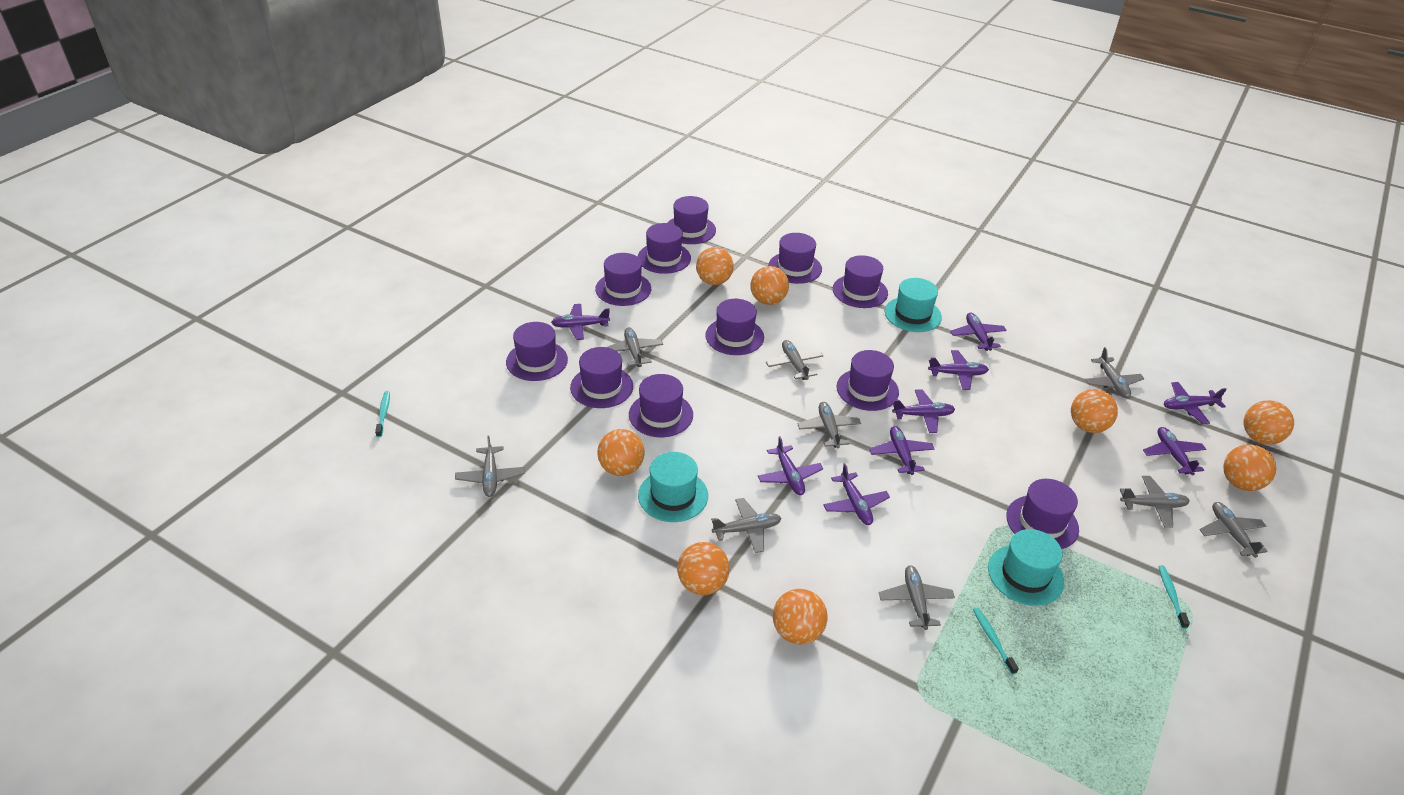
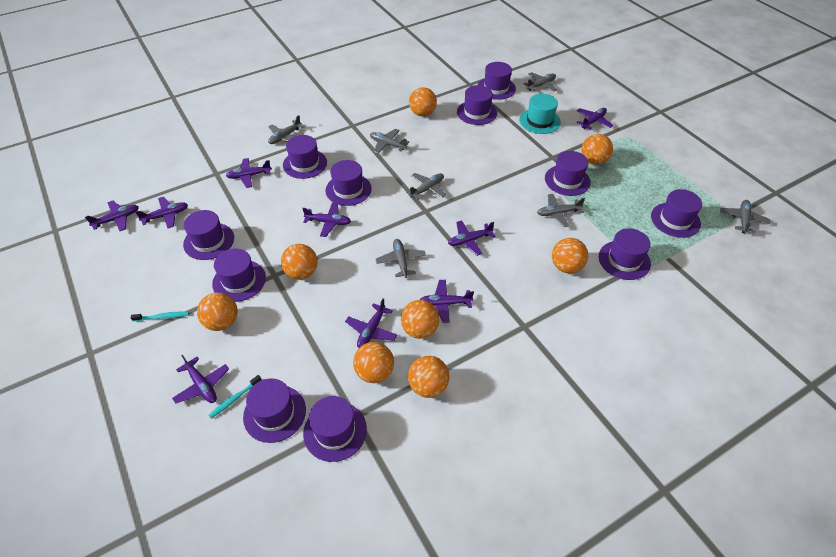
grey plane: 9 -> 7
turquoise hat: 3 -> 1
turquoise toothbrush: 3 -> 2

